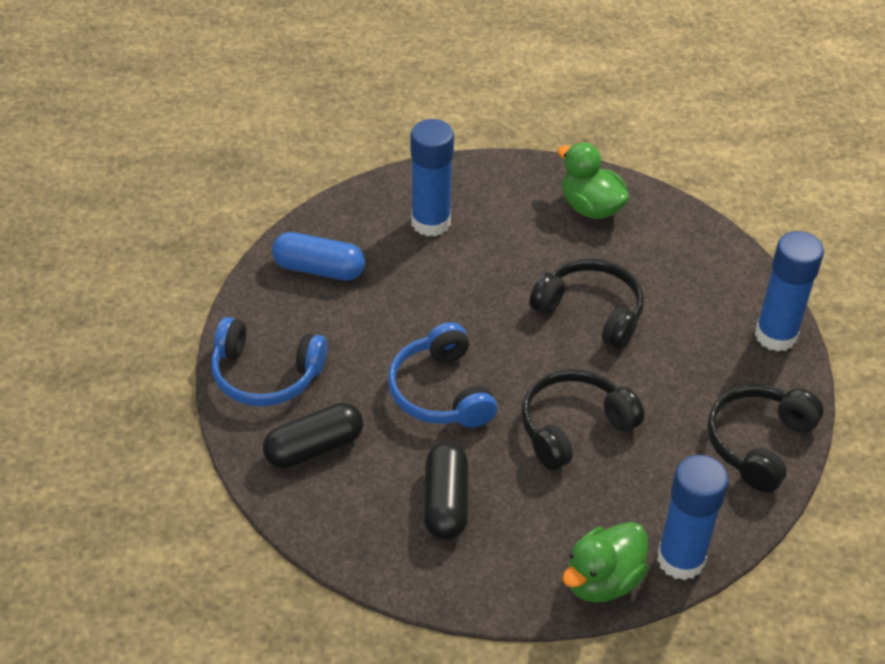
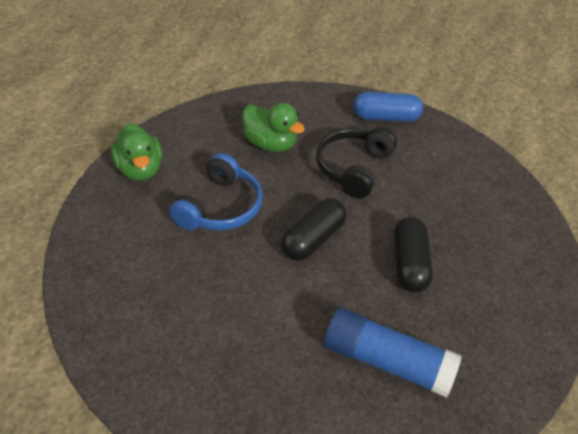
black headphones: 3 -> 1
blue glue stick: 3 -> 1
blue headphones: 2 -> 1

